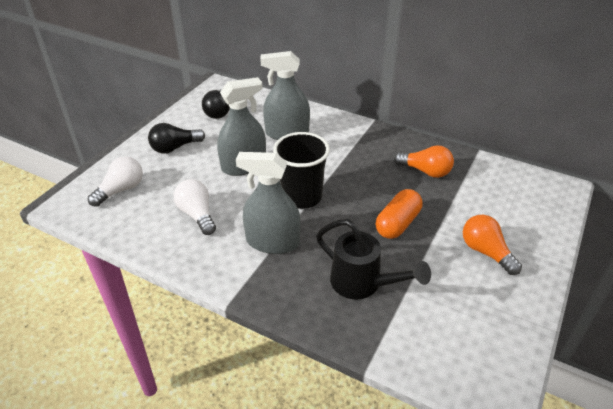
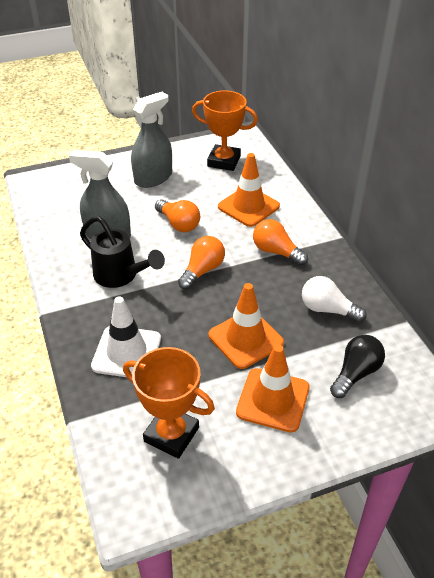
black cup: 1 -> 0
black light bulb: 2 -> 1
grey spray bottle: 3 -> 2
orange capsule: 1 -> 0
orange light bulb: 2 -> 3
orange traffic cone: 0 -> 3
orange trophy: 0 -> 2
white light bulb: 2 -> 1
white traffic cone: 0 -> 1

